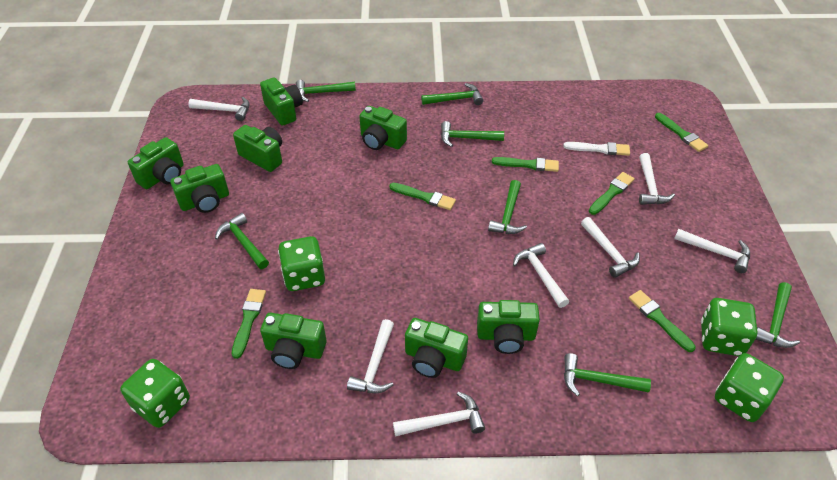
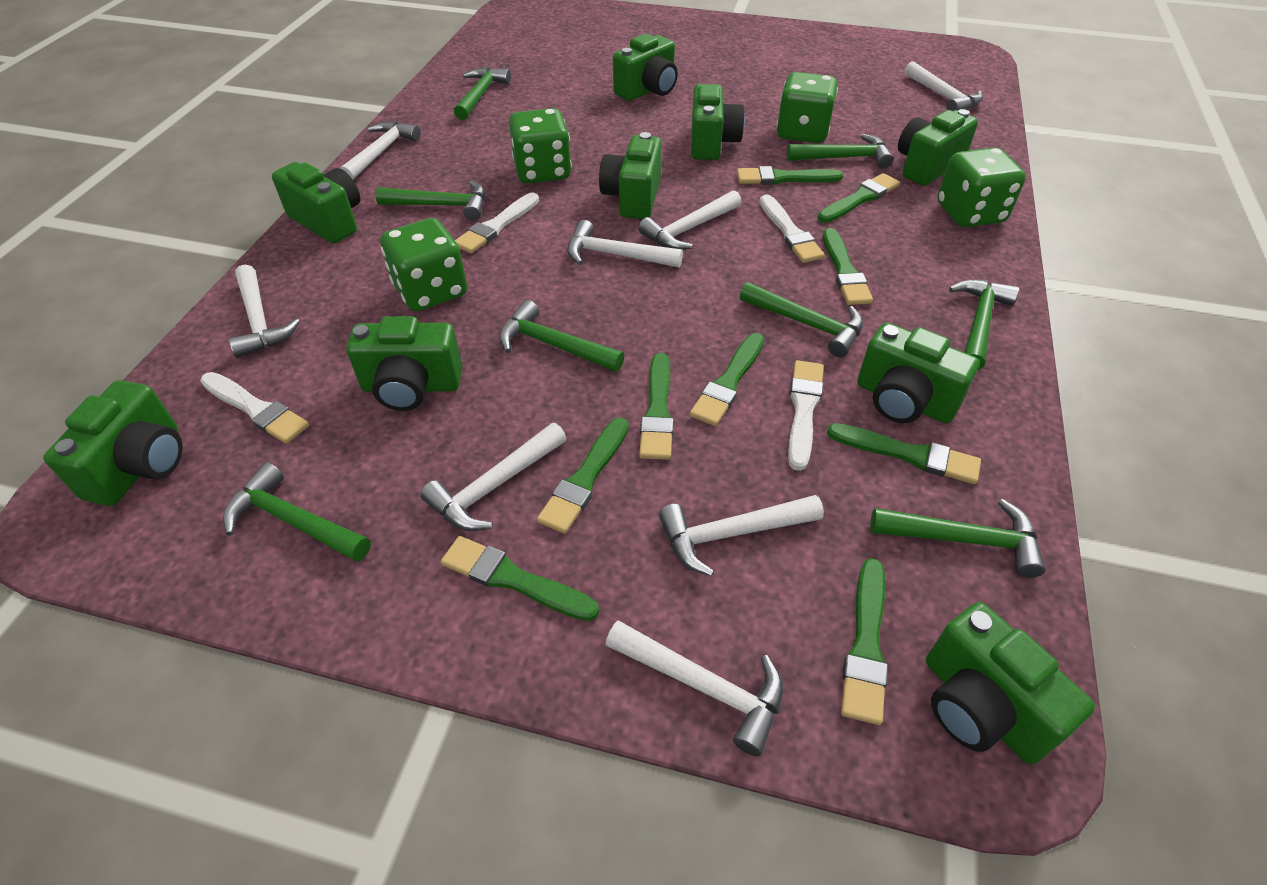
green brush: 6 -> 9
green camera: 8 -> 9
green hammer: 7 -> 8
white brush: 1 -> 4
white hammer: 7 -> 8

